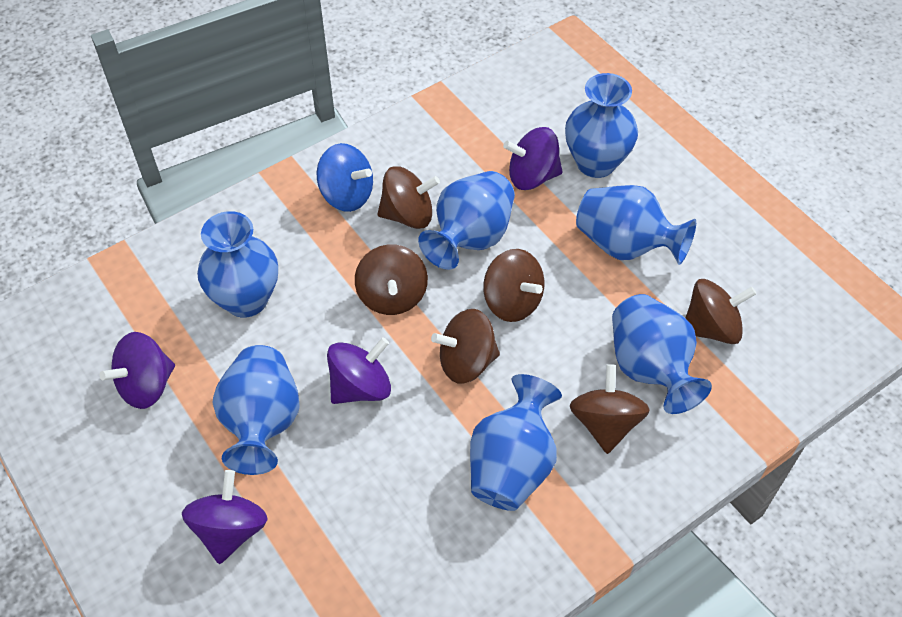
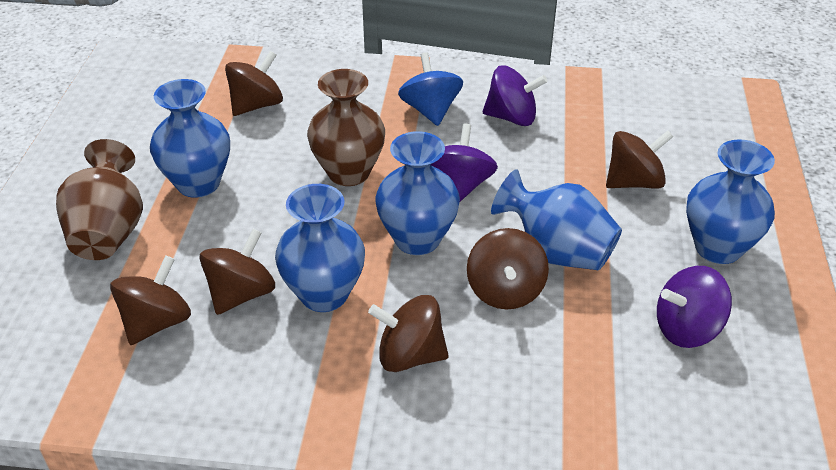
blue vase: 7 -> 5
brown vase: 0 -> 2
purple spinning top: 4 -> 3

